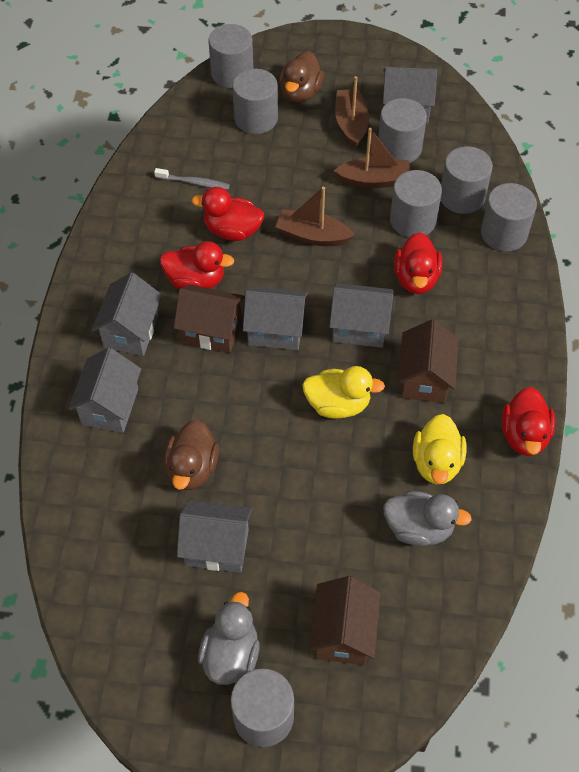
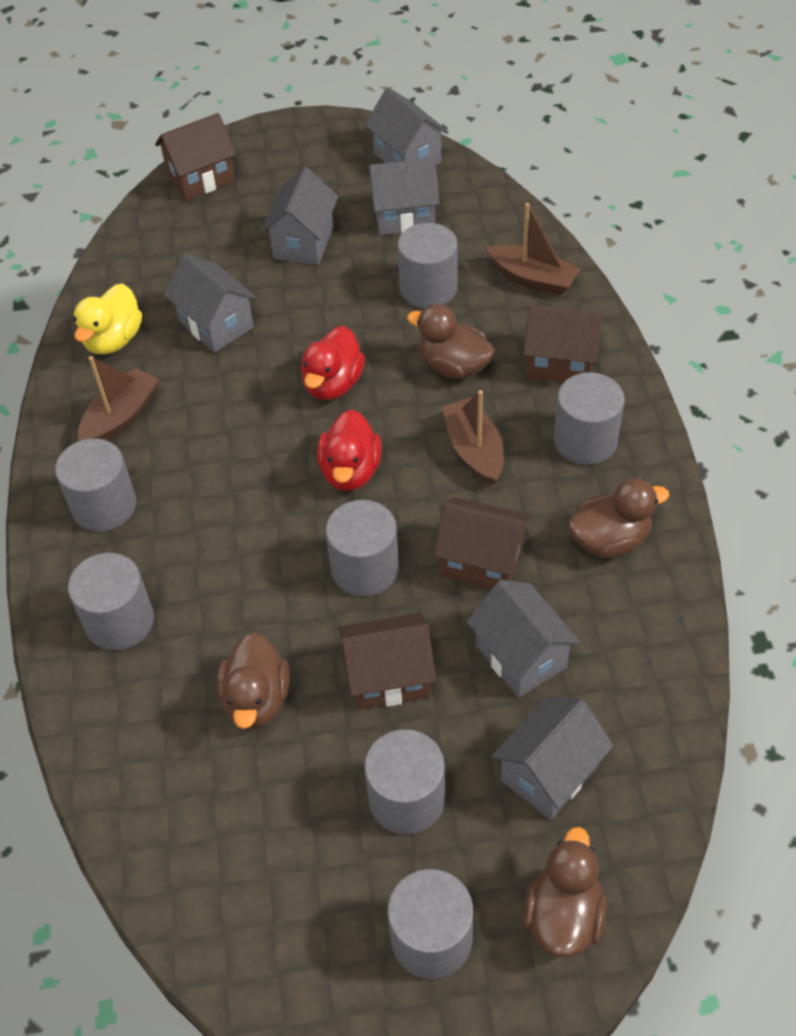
brown duck: 2 -> 4
brown house: 3 -> 4
grey duck: 2 -> 0
grey toothbrush: 1 -> 0
red duck: 4 -> 2
yellow duck: 2 -> 1

